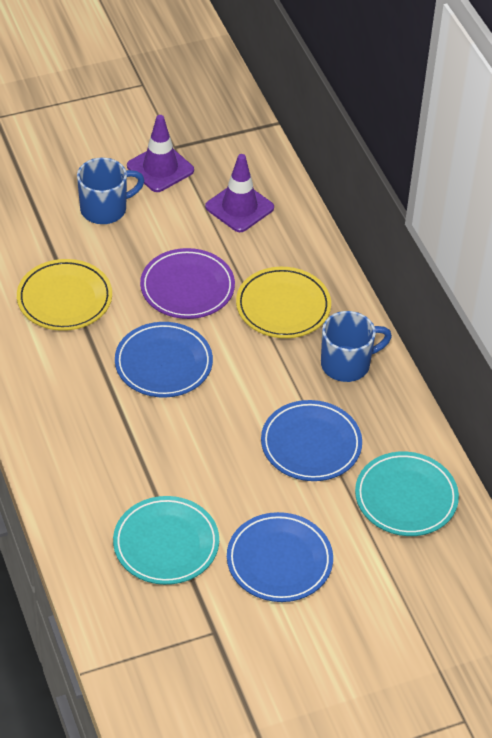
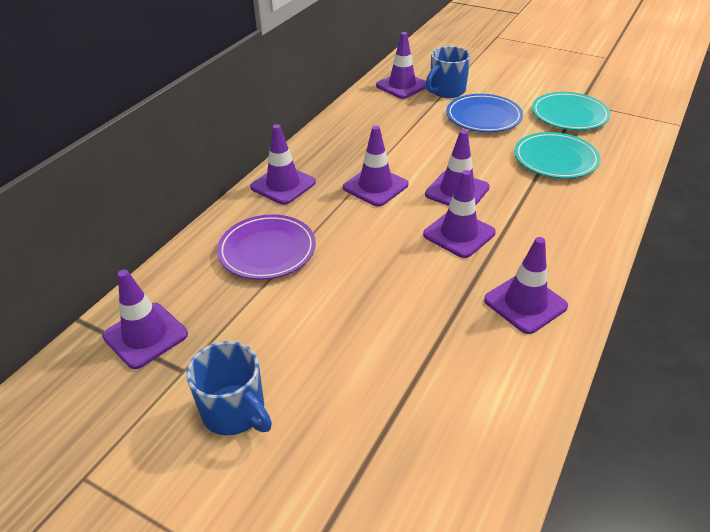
blue plate: 3 -> 1
purple traffic cone: 2 -> 7
yellow plate: 2 -> 0

